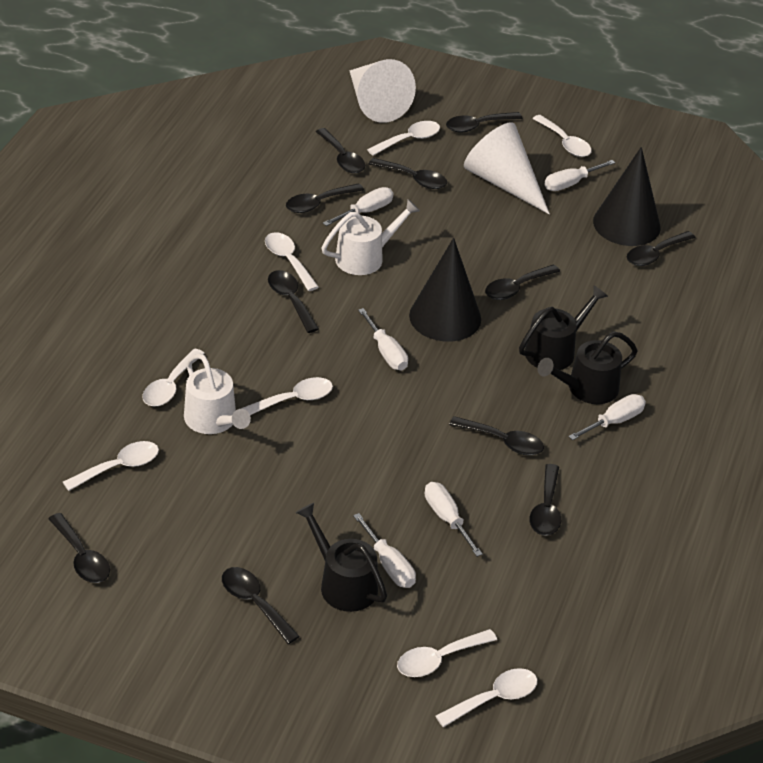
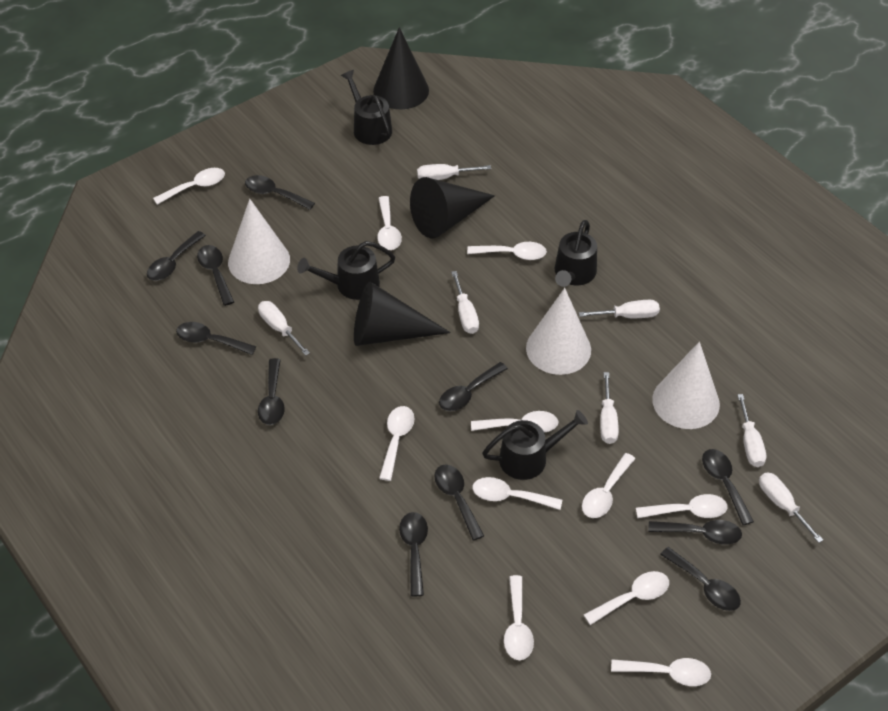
black cone: 2 -> 3
black watering can: 3 -> 4
white cone: 2 -> 3
white screwdriver: 6 -> 7
white spoon: 8 -> 11
white watering can: 2 -> 0

